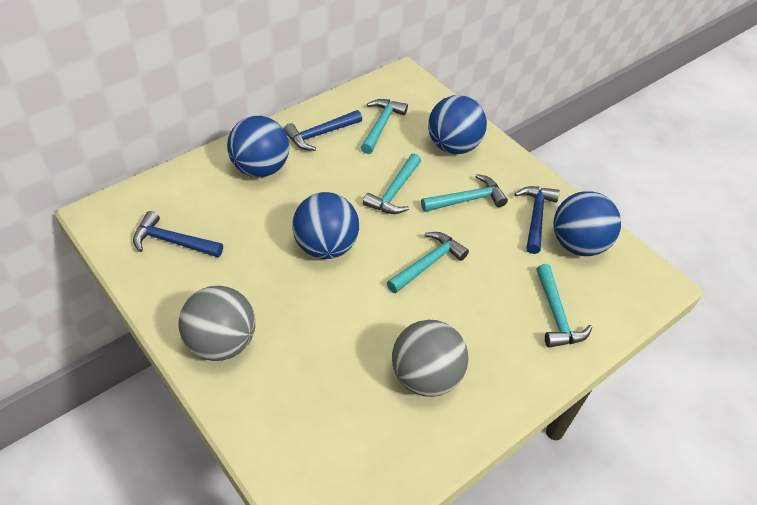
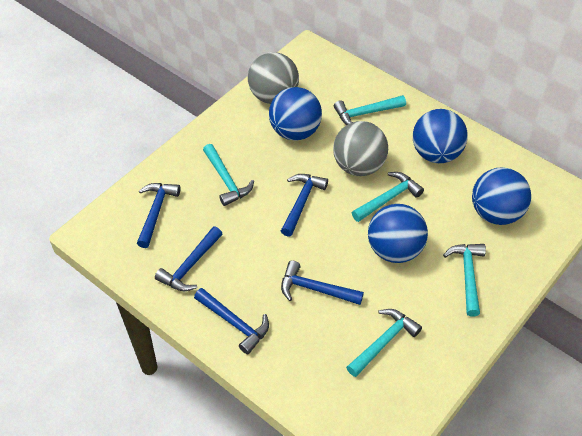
blue hammer: 3 -> 5

